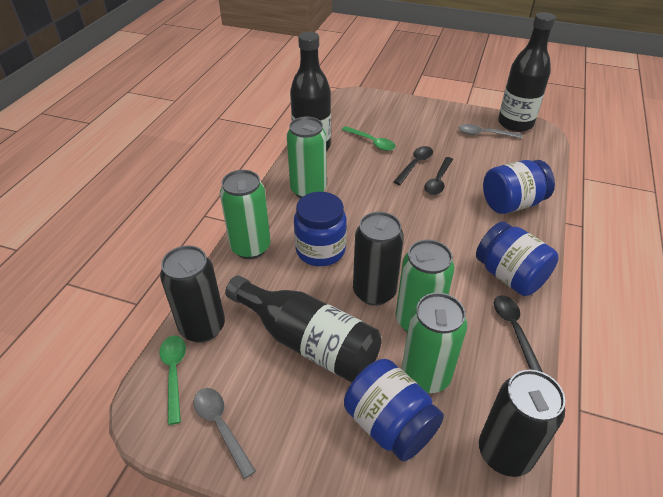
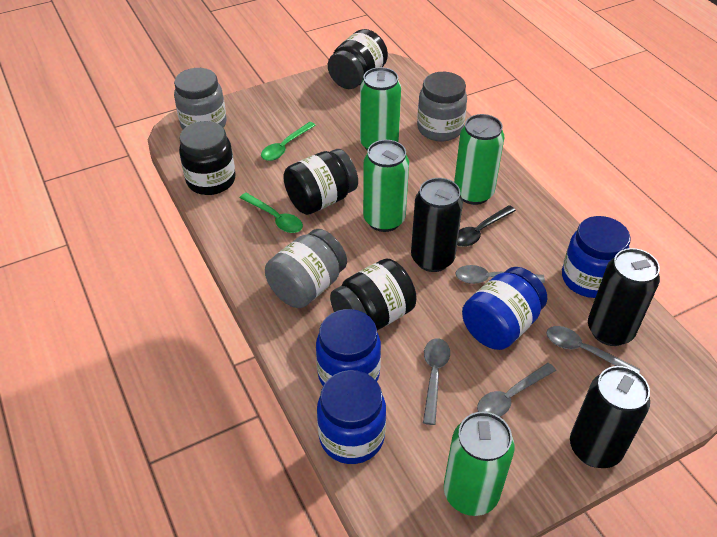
black bottle: 3 -> 0
black jar: 0 -> 4
black spoon: 3 -> 1
grey jar: 0 -> 3
grey spoon: 2 -> 4

